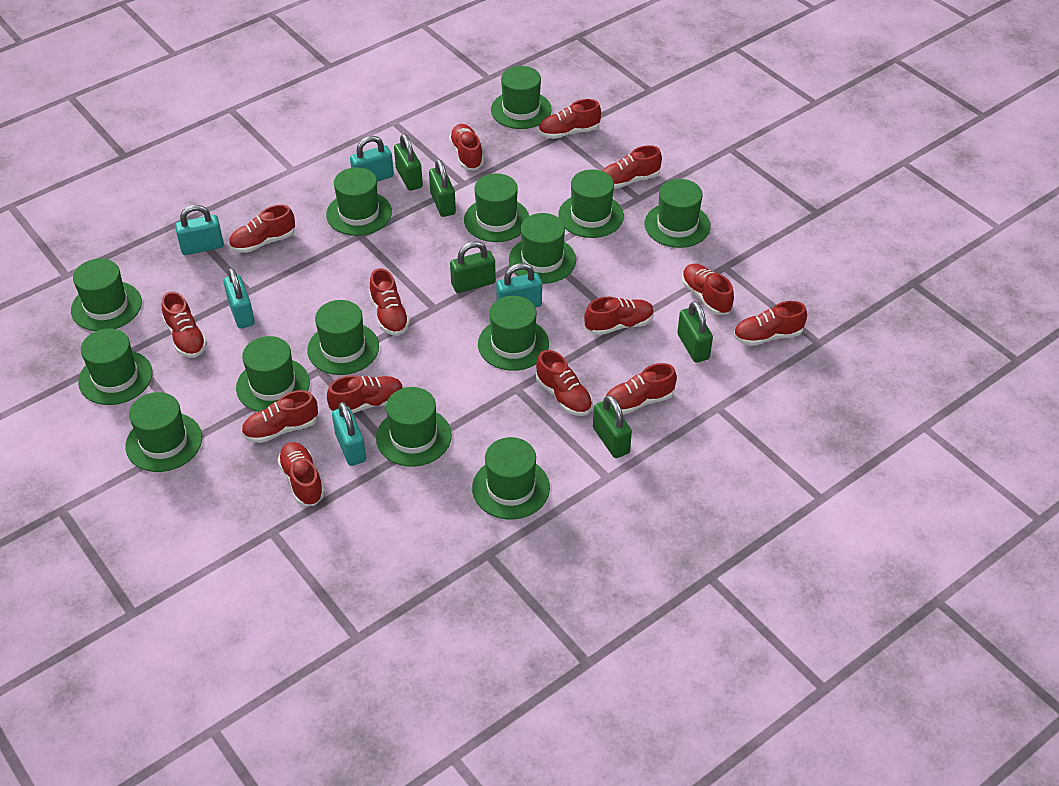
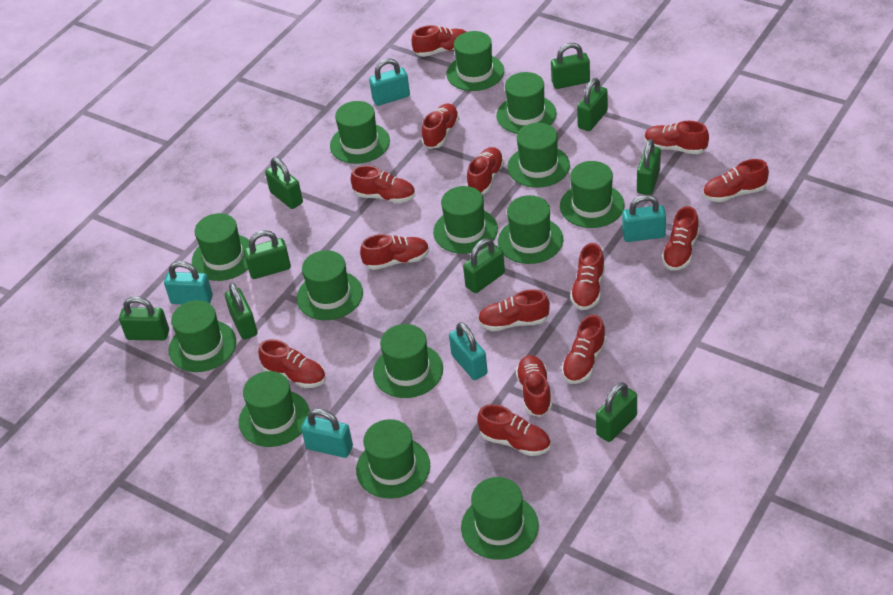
green padlock: 5 -> 9

